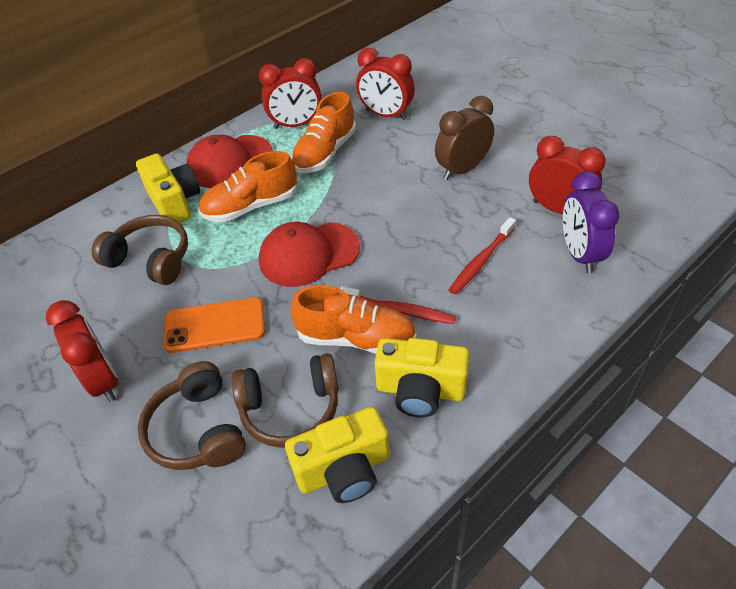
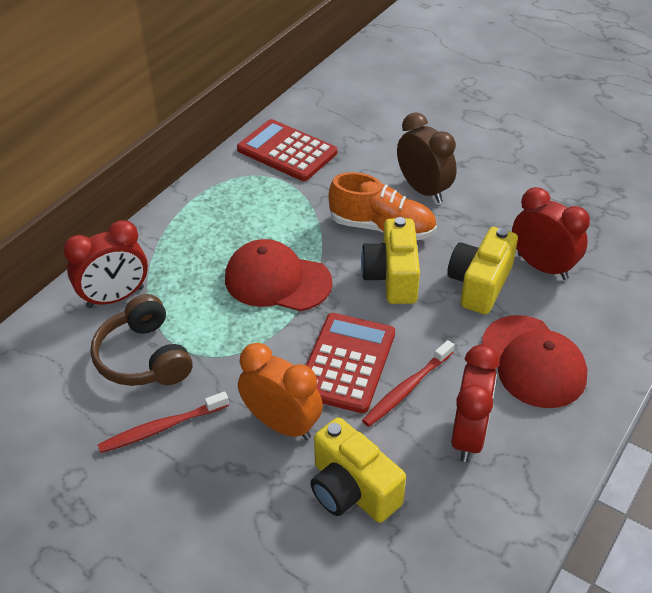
brown headphones: 3 -> 1
orange clock: 0 -> 1
orange phone: 1 -> 0
orange shoe: 3 -> 1
purple clock: 1 -> 0
red calculator: 0 -> 2
red clock: 4 -> 3

